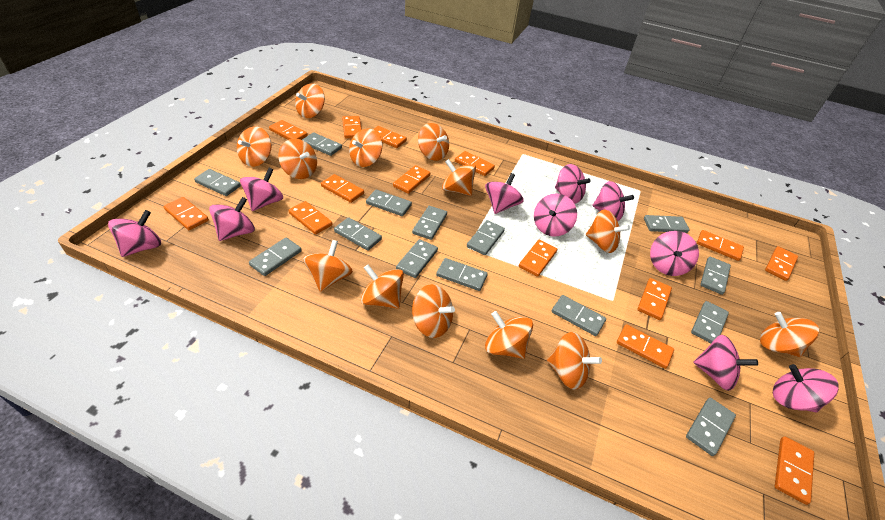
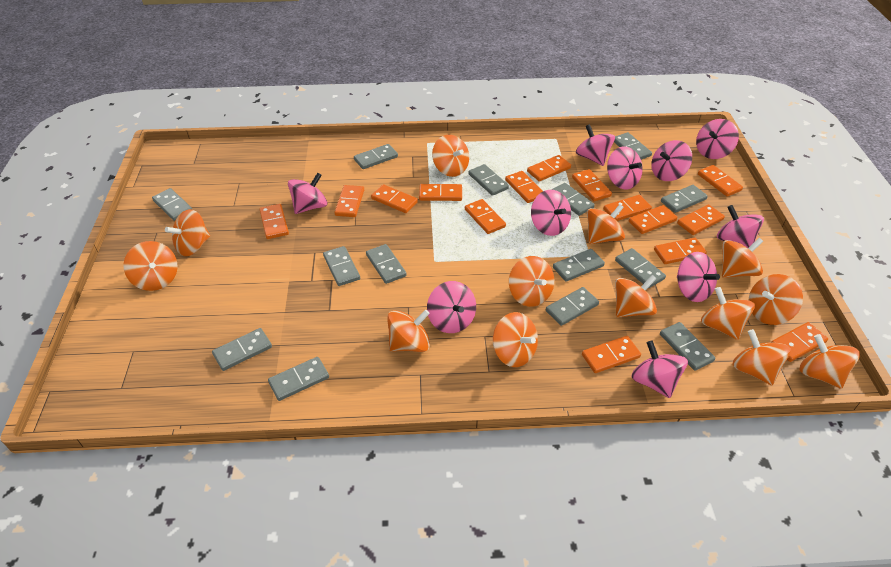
orange domino: 14 -> 15

